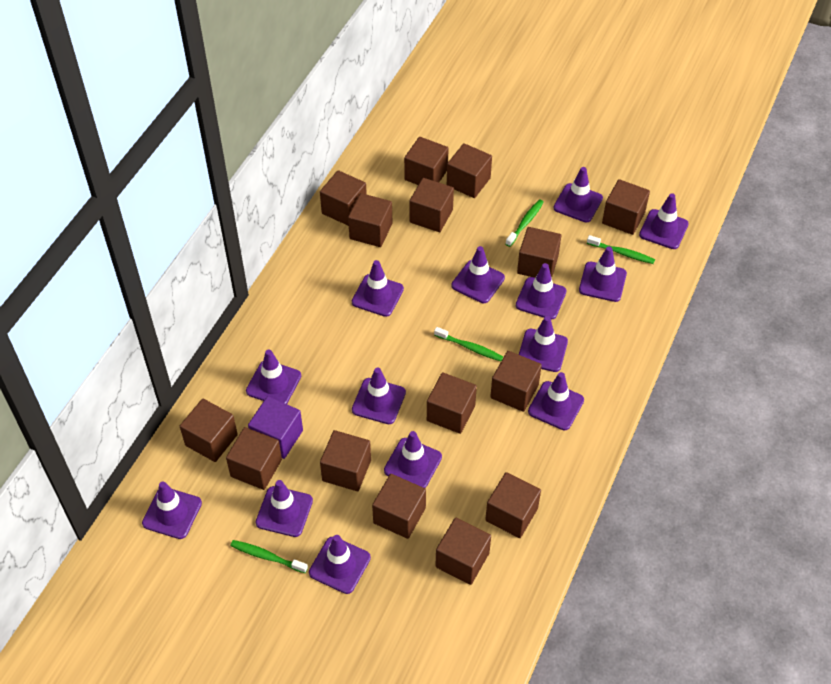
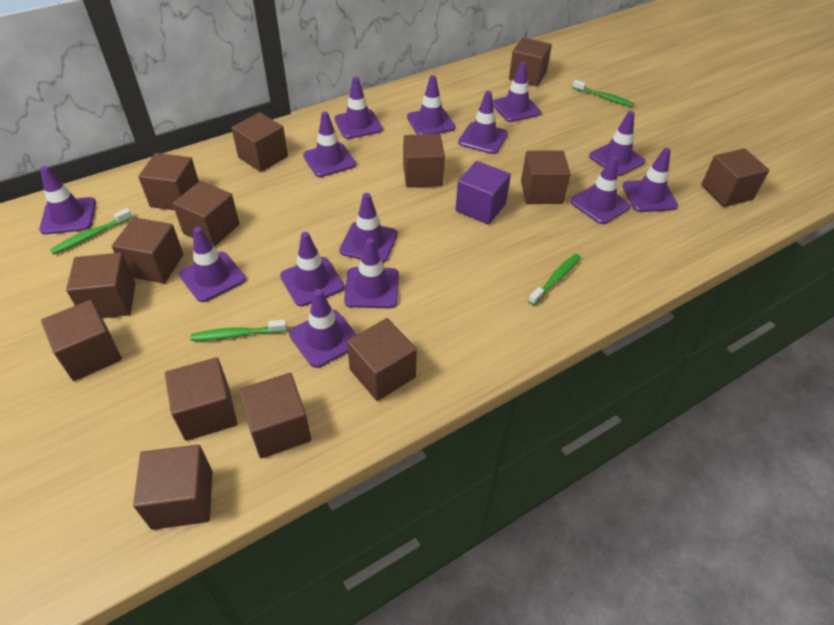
brown cube: 15 -> 14

